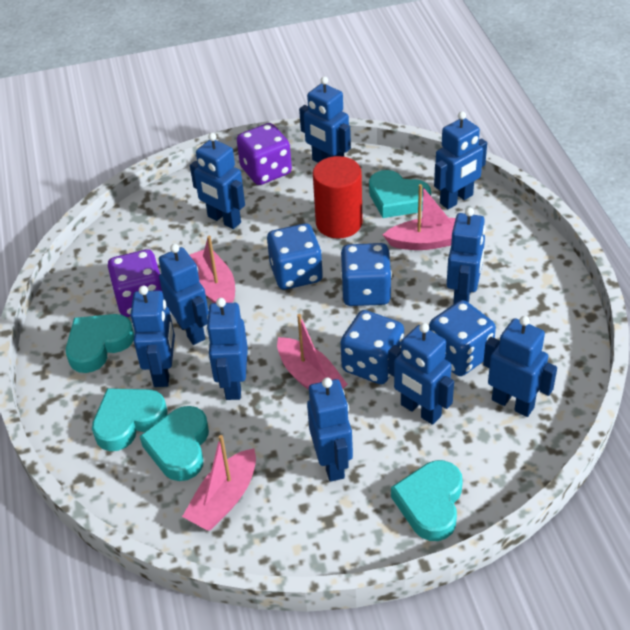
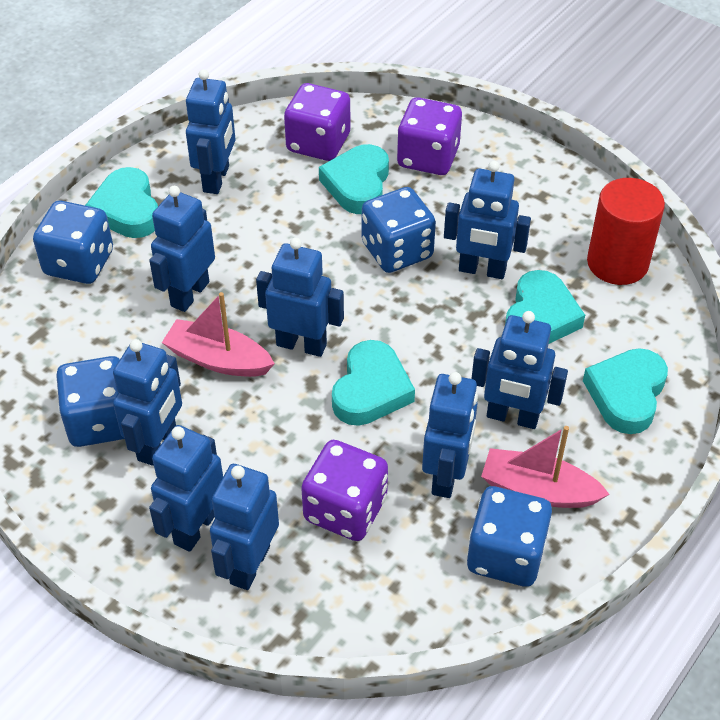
blue robot: 10 -> 9
pink boat: 4 -> 2
purple dice: 2 -> 3

